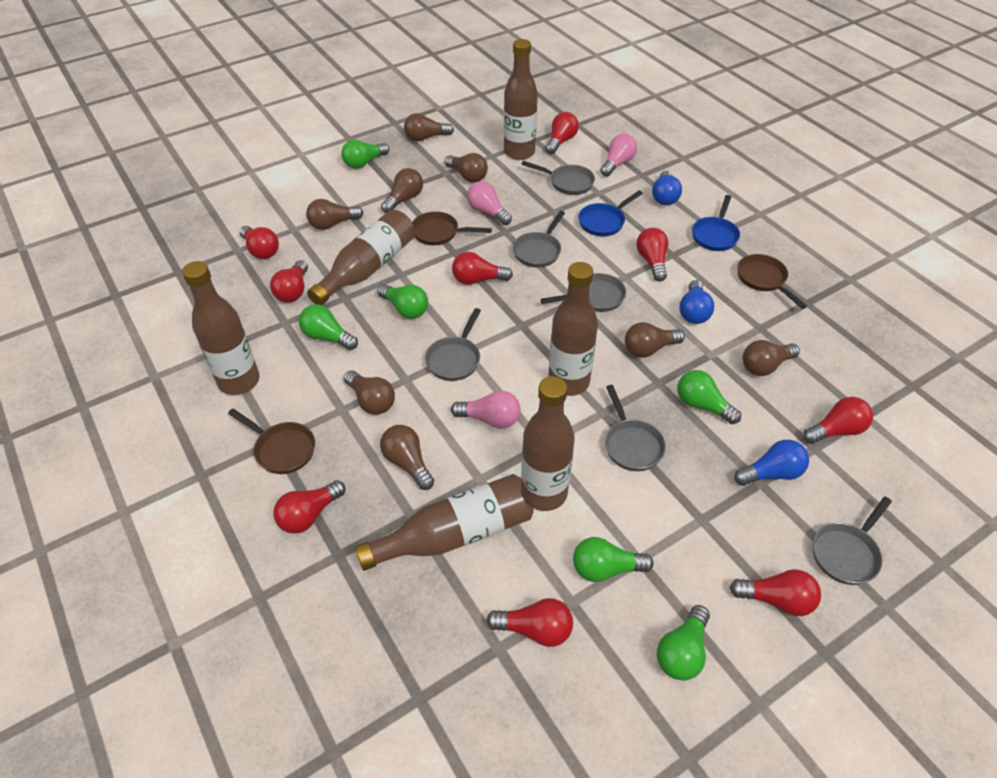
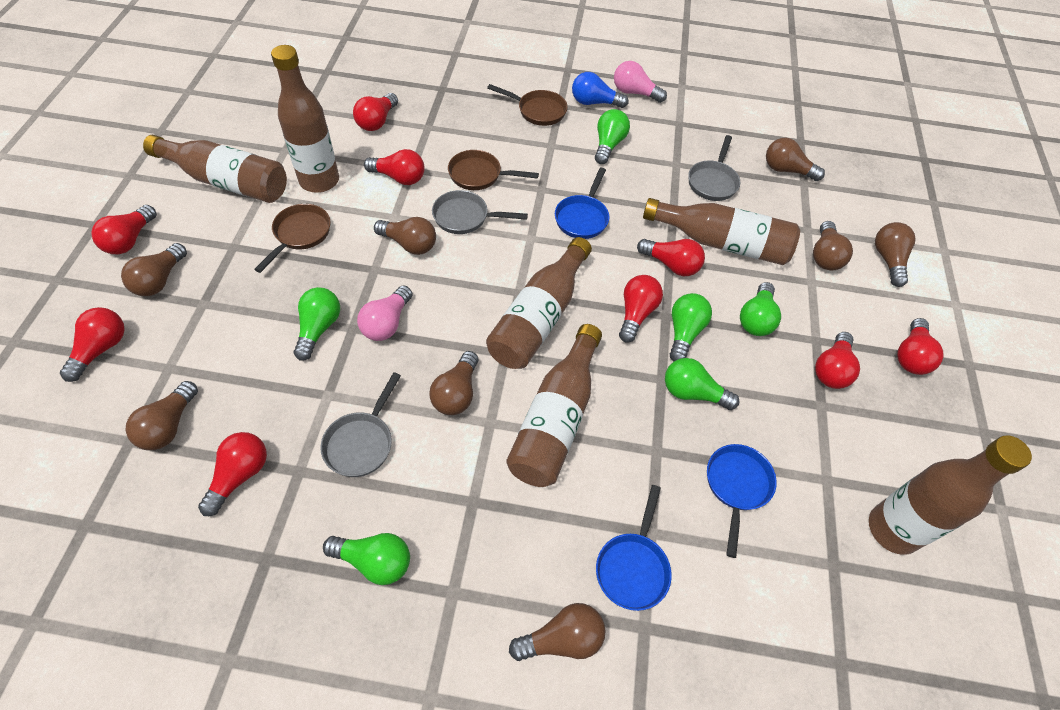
blue light bulb: 3 -> 1
blue pan: 2 -> 3
grey pan: 6 -> 3
pink light bulb: 3 -> 2

